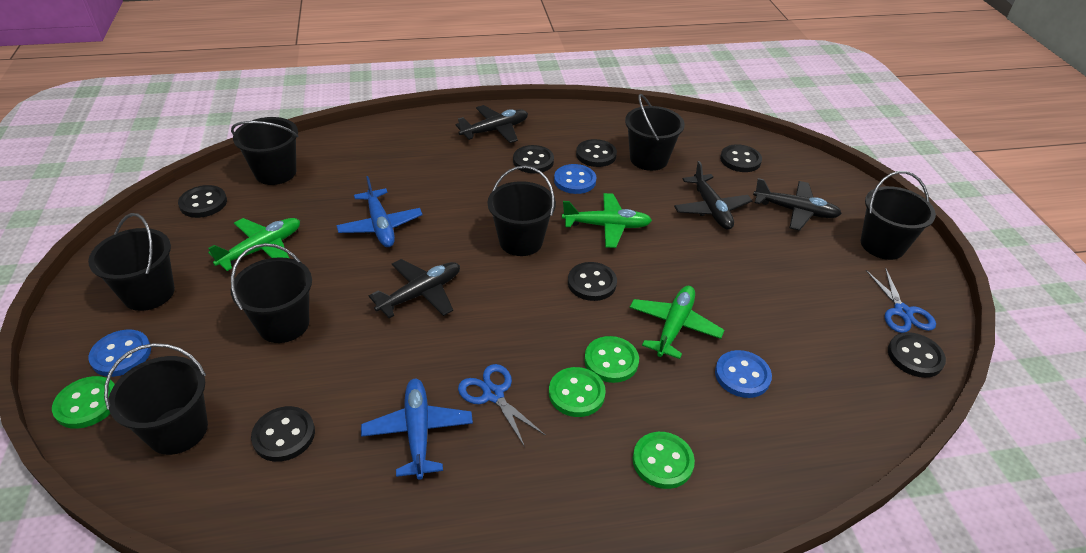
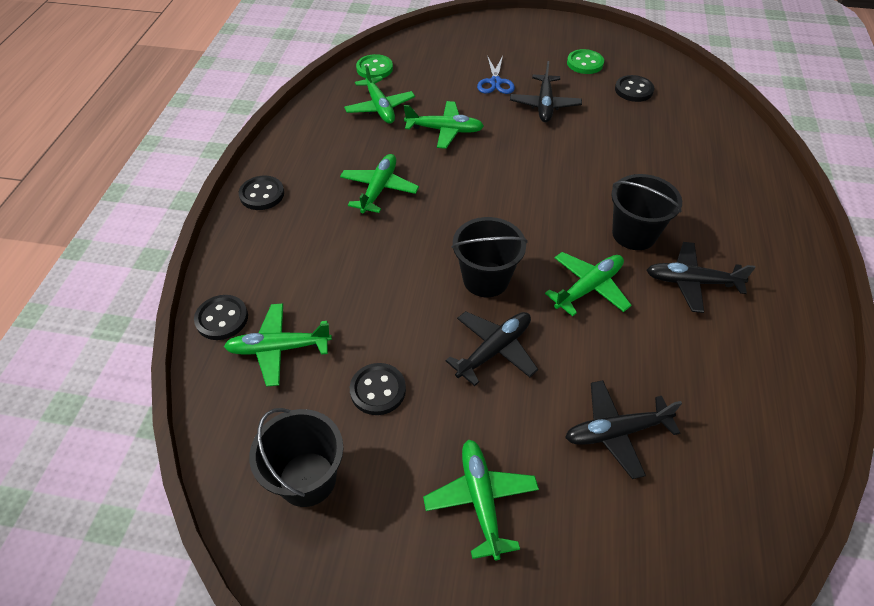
black bucket: 7 -> 3
black button: 7 -> 4
blue button: 3 -> 0
blue plane: 2 -> 0
blue scissors: 2 -> 1
green button: 4 -> 2
green plane: 3 -> 6

